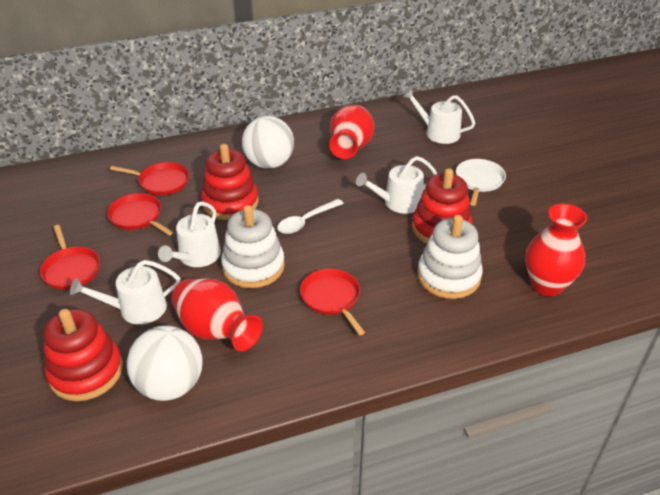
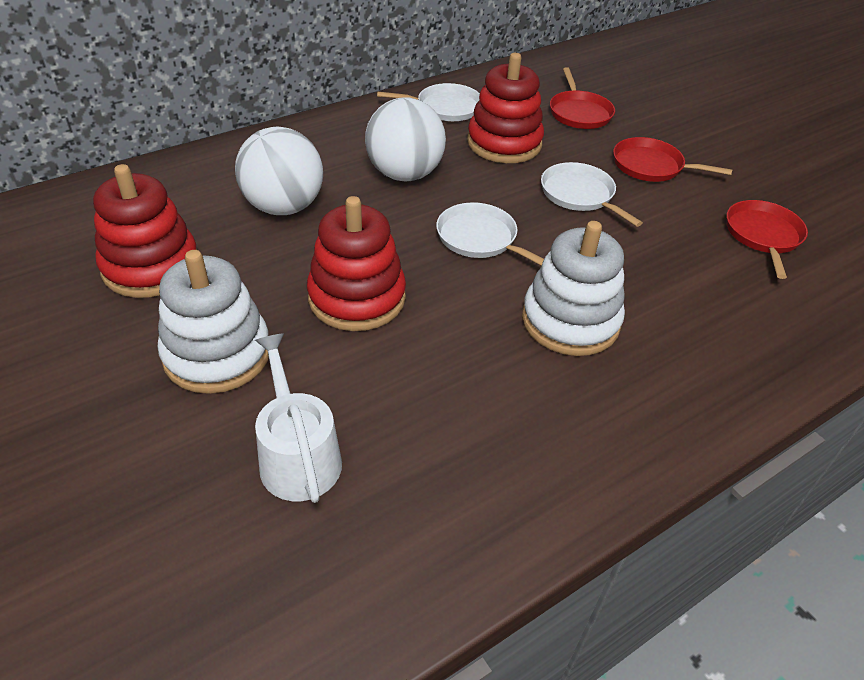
red pan: 4 -> 3
red vase: 3 -> 0
white pan: 1 -> 3
white spoon: 1 -> 0
white watering can: 4 -> 1

